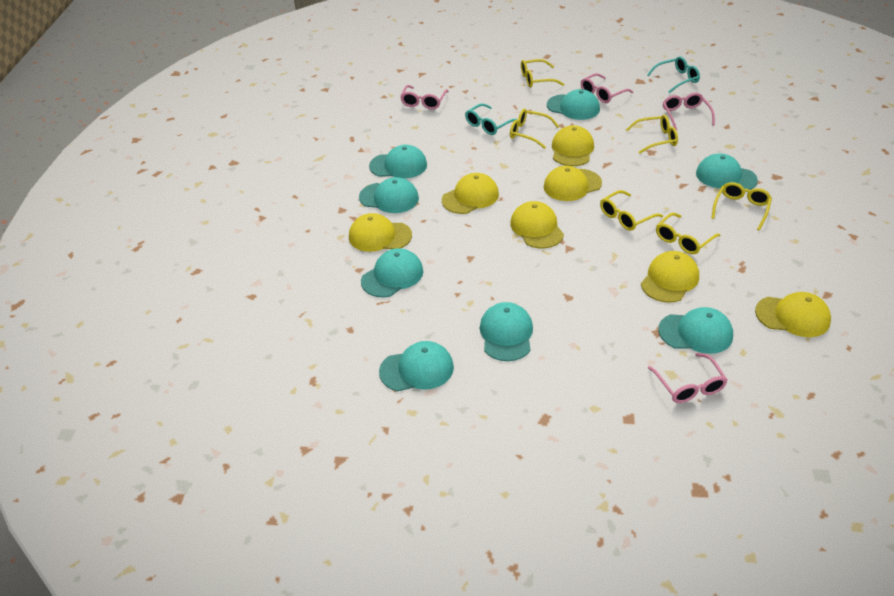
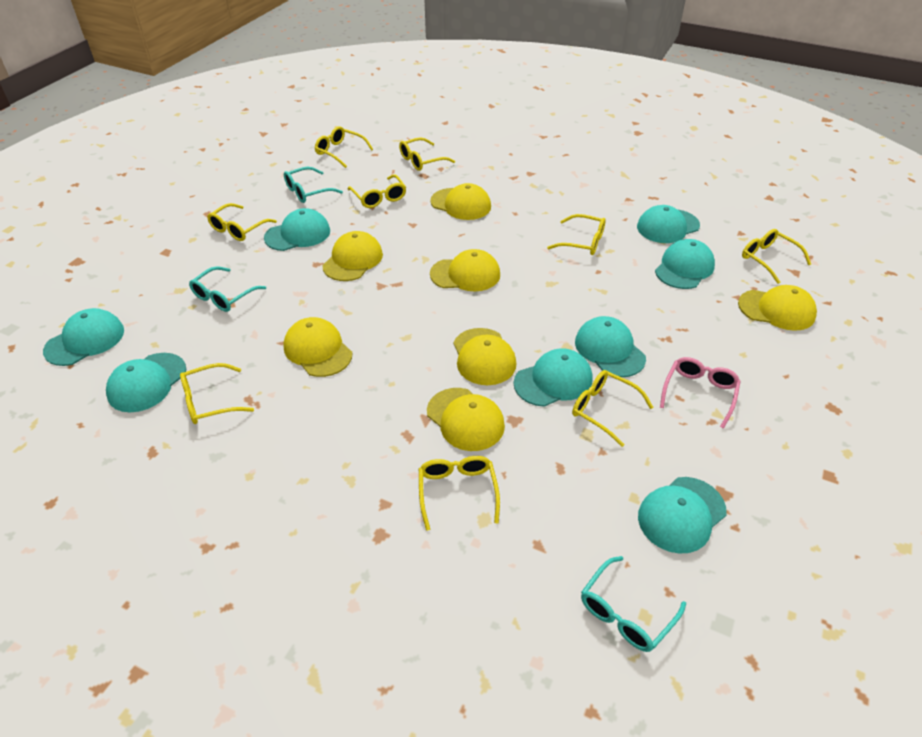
pink glasses: 4 -> 1
turquoise glasses: 2 -> 3
yellow glasses: 6 -> 9

